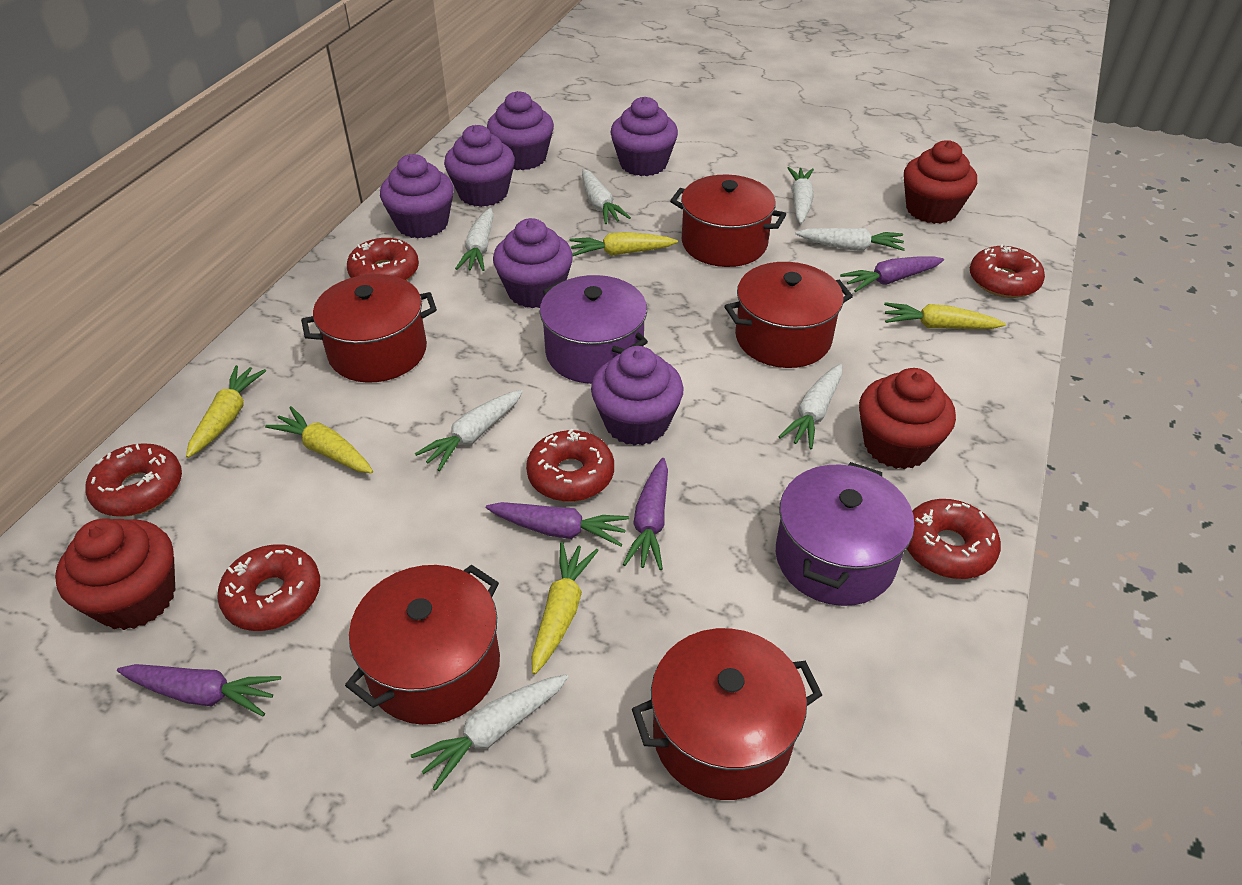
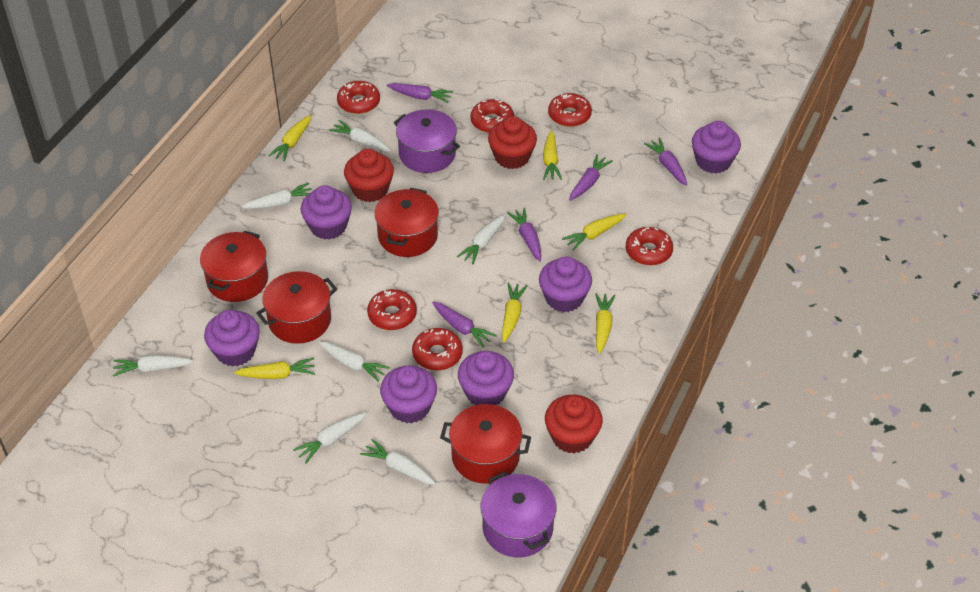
purple carrot: 4 -> 5
red pot: 5 -> 4
yellow carrot: 5 -> 6

